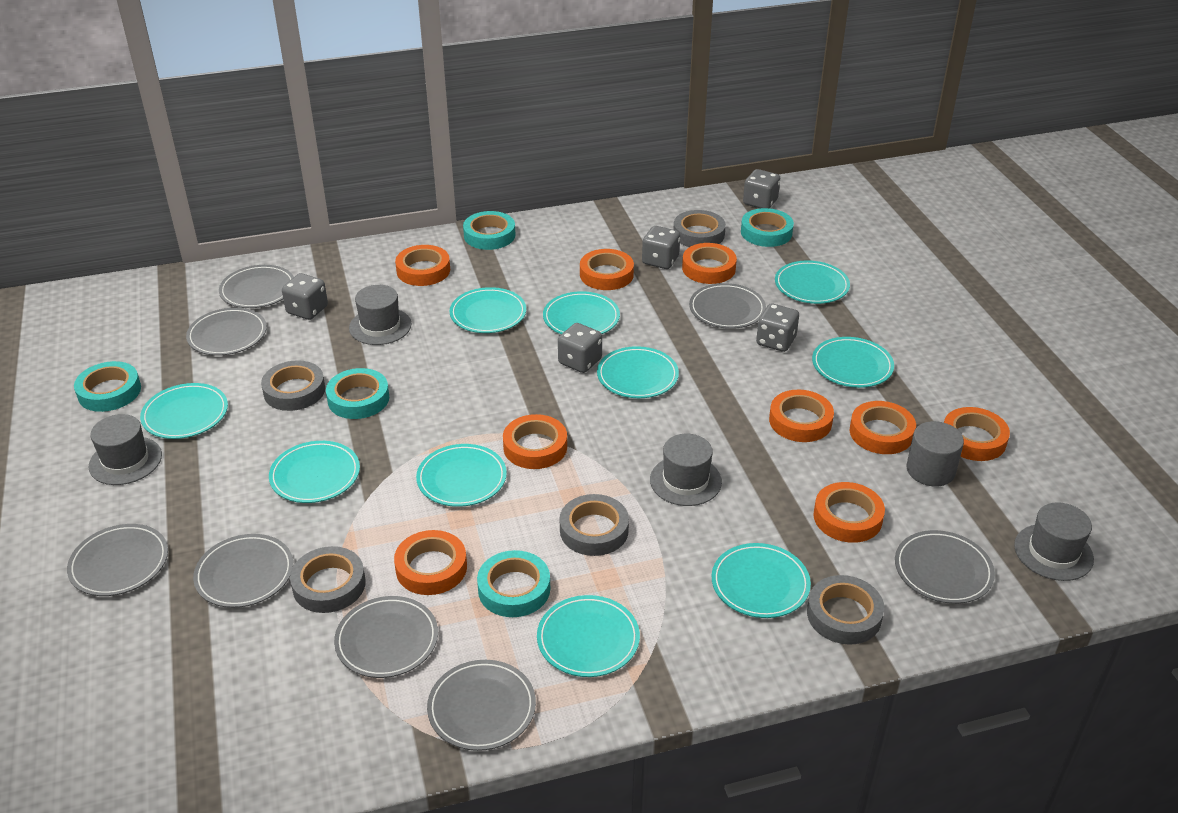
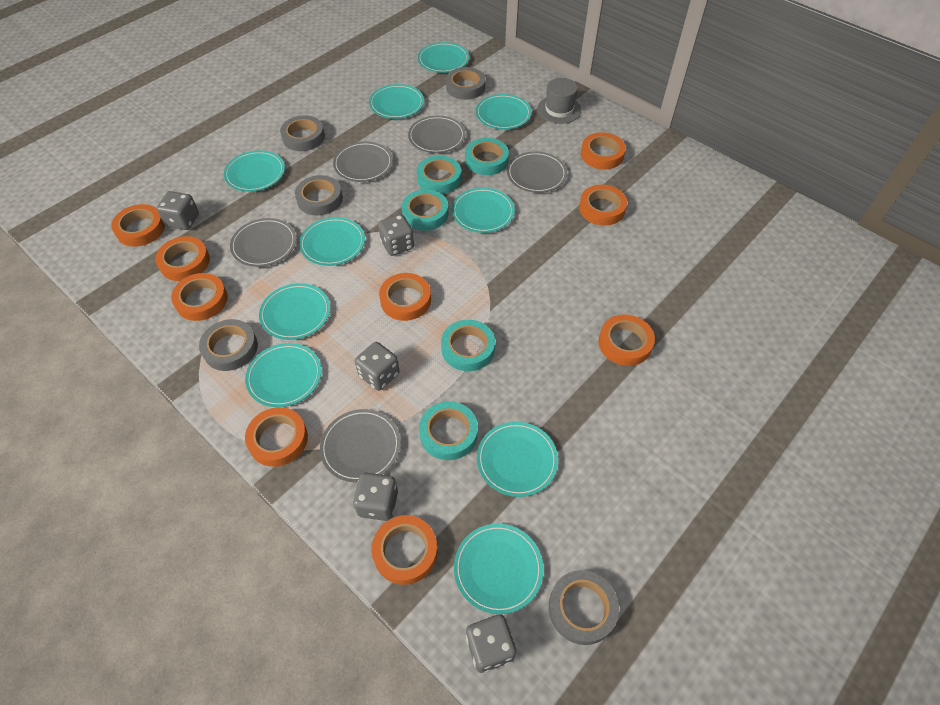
grey cylinder: 1 -> 0
grey hat: 4 -> 1
grey plate: 8 -> 5

